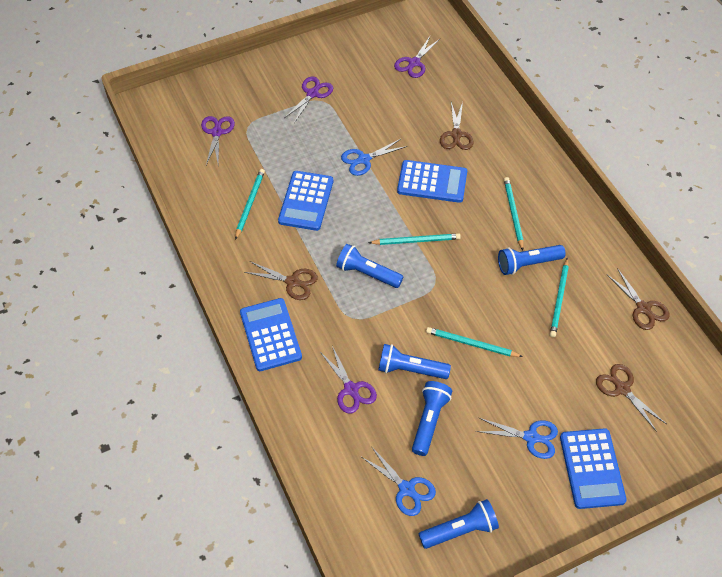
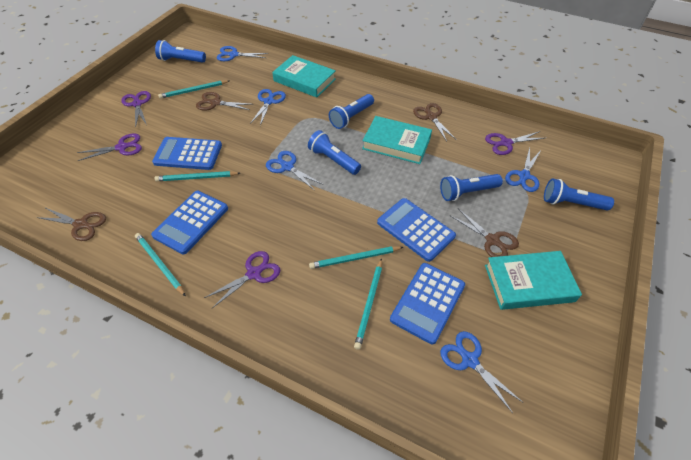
blue scissors: 3 -> 5
turquoise book: 0 -> 3

